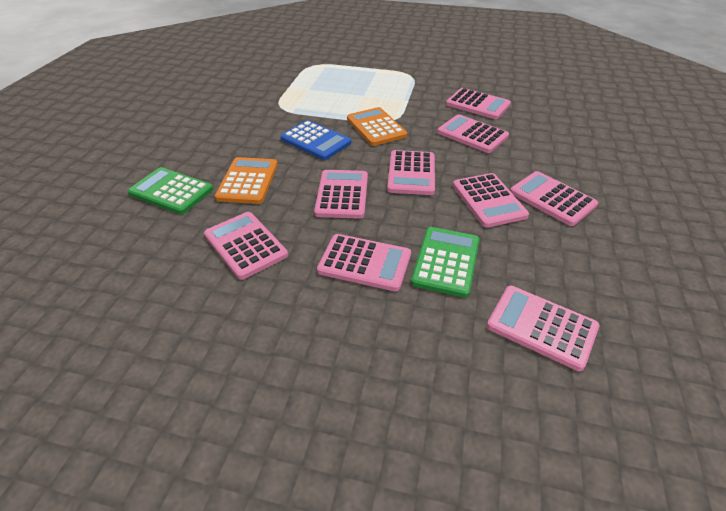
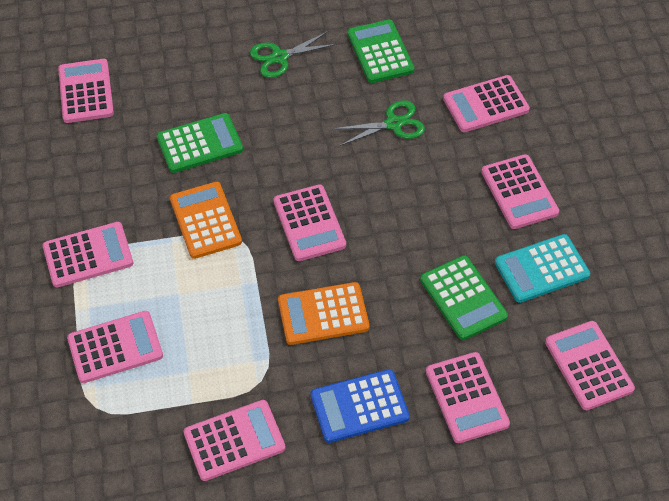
green calculator: 2 -> 3
green scissors: 0 -> 2
turquoise calculator: 0 -> 1

